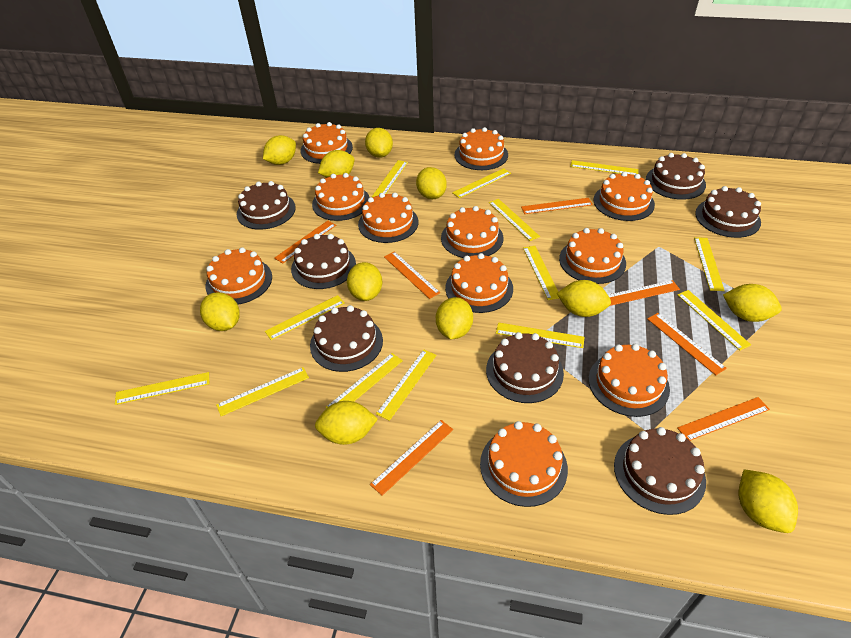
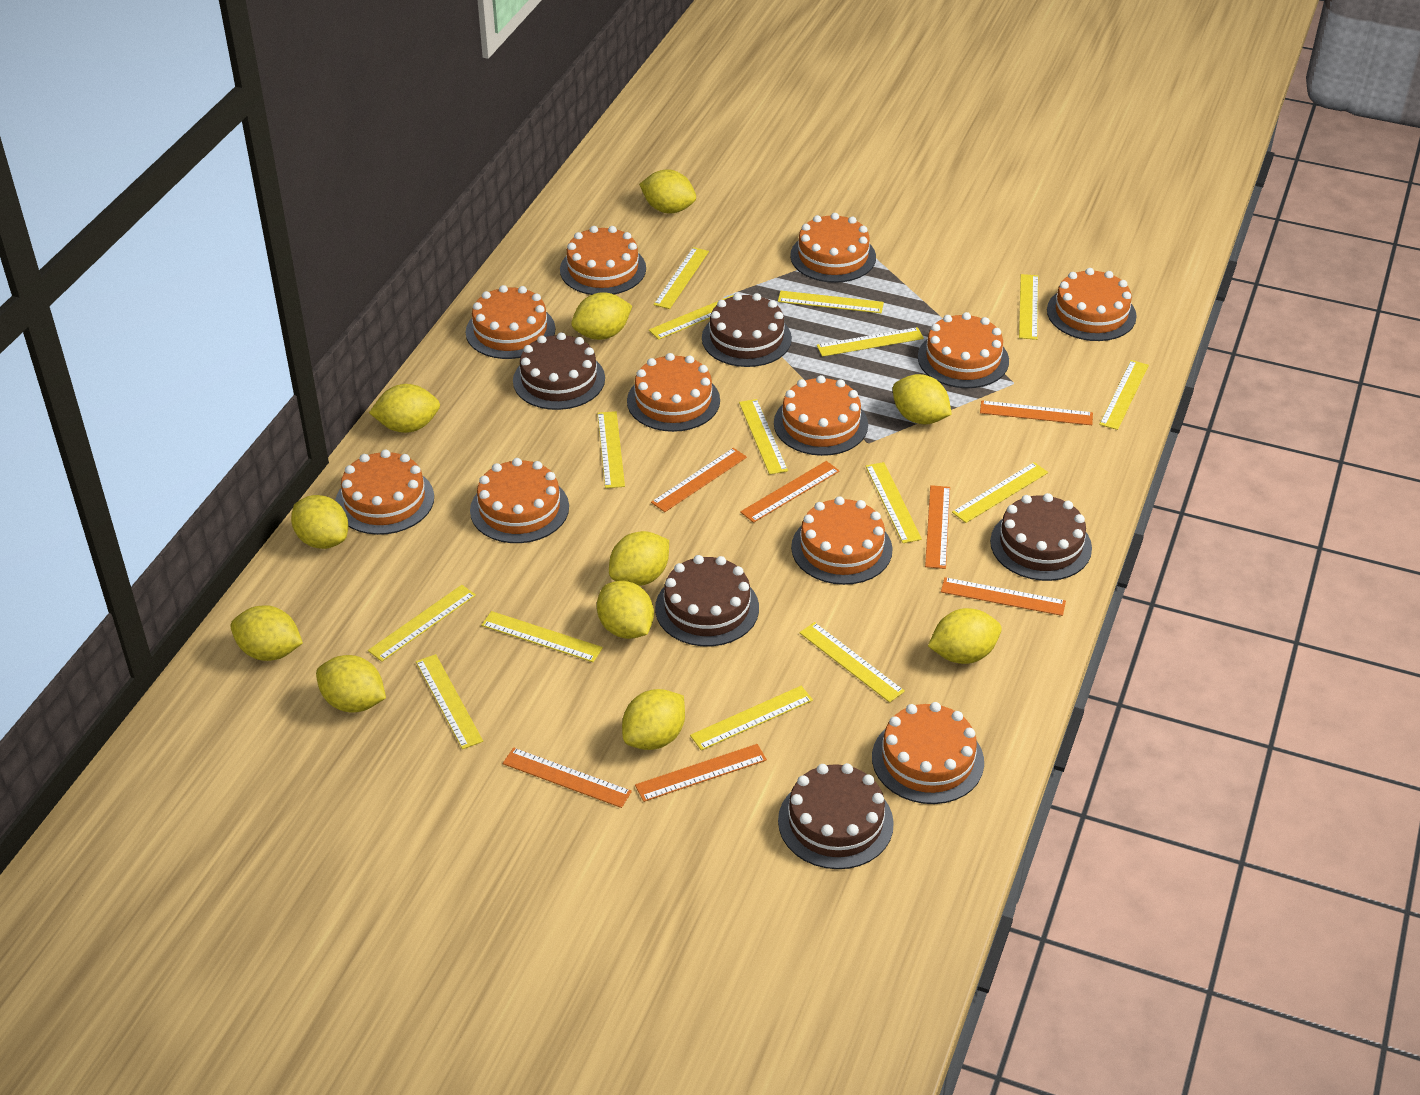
brown cake: 7 -> 5
yellow ruler: 13 -> 15

